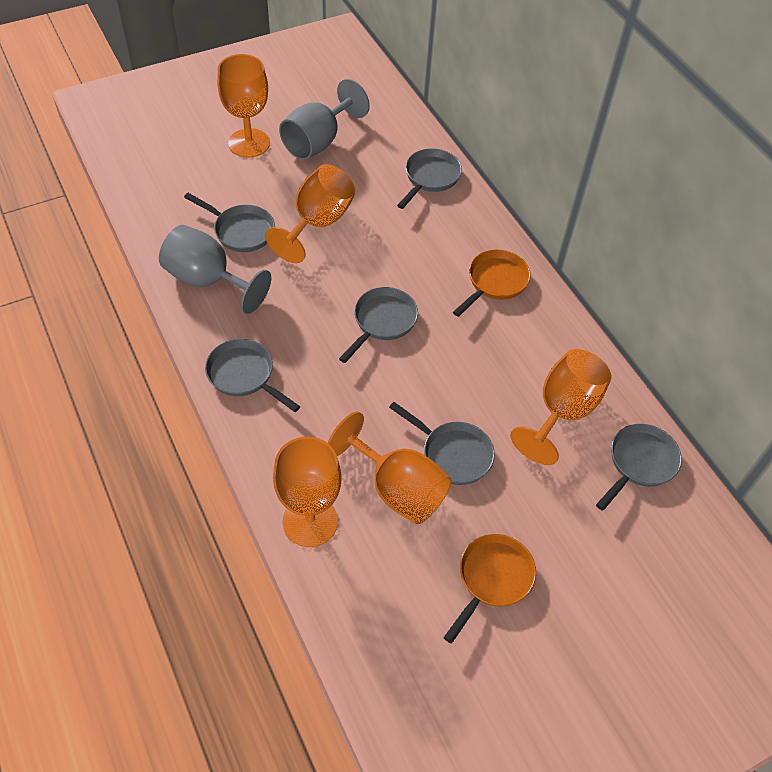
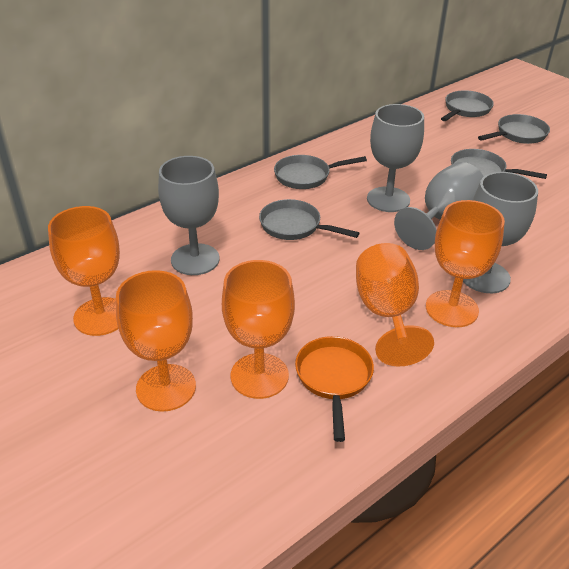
grey goblet: 2 -> 4
grey pan: 6 -> 5
orange pan: 2 -> 1

